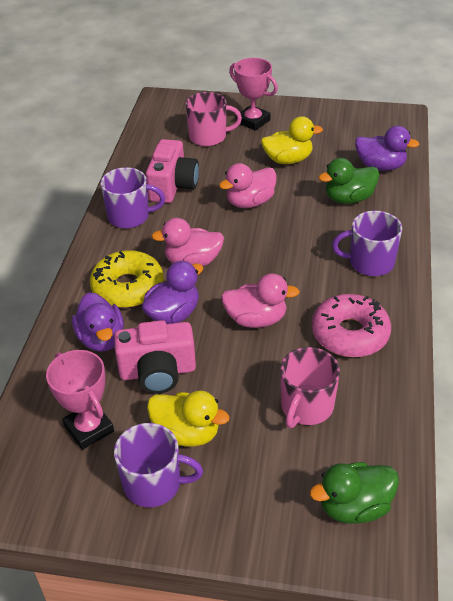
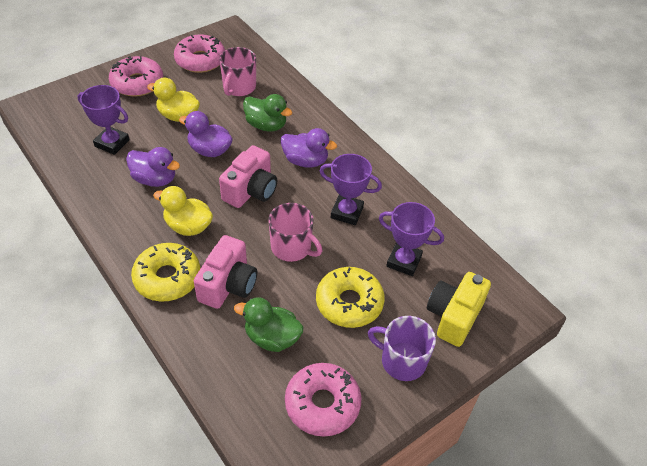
pink donut: 1 -> 3
pink duck: 3 -> 0
pink trophy: 2 -> 0
purple mug: 3 -> 1
purple trophy: 0 -> 3
yellow camera: 0 -> 1
yellow donut: 1 -> 2

